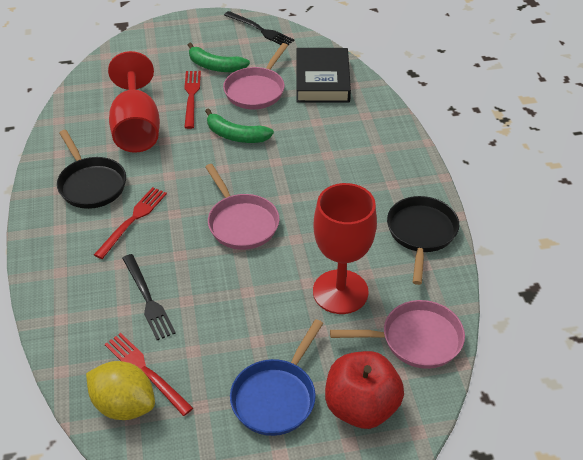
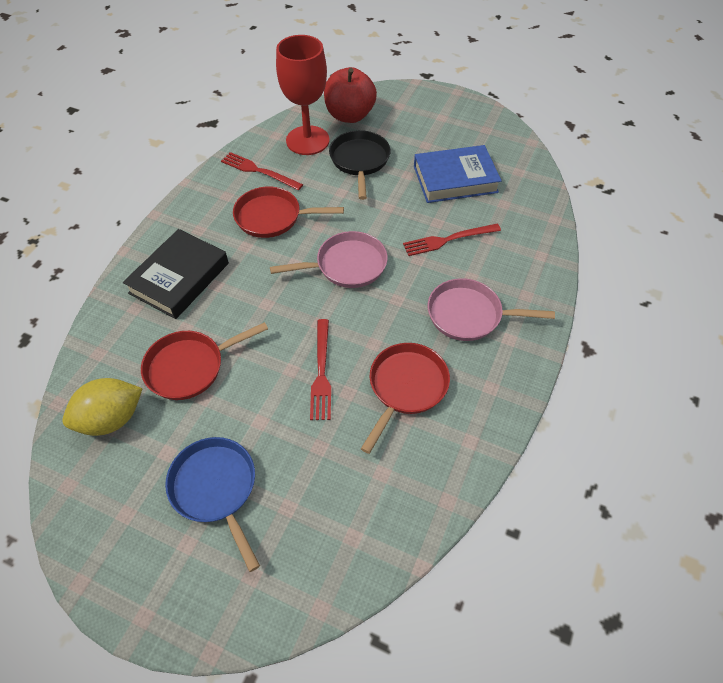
black fork: 2 -> 0
black pan: 2 -> 1
blue book: 0 -> 1
green banana: 2 -> 0
pink pan: 3 -> 2
red goblet: 2 -> 1
red pan: 0 -> 3

